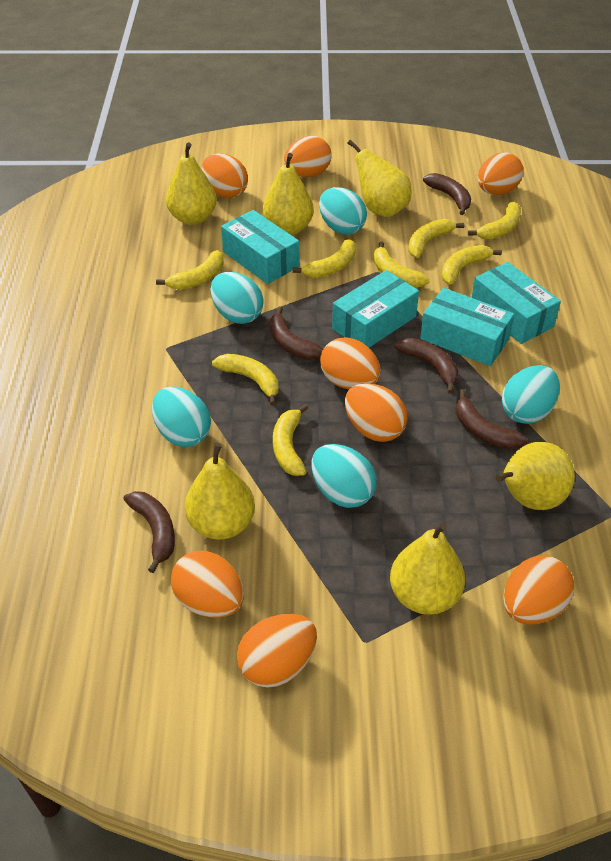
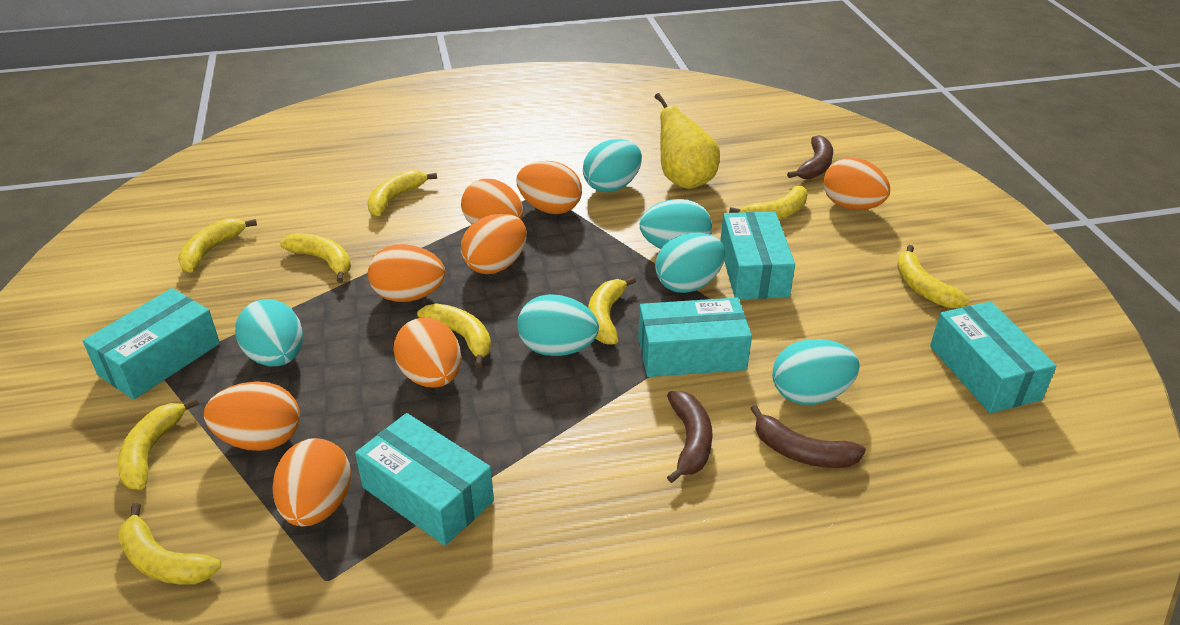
brown banana: 5 -> 3
turquoise box: 4 -> 5
turquoise egg: 5 -> 6
yellow banana: 8 -> 9
yellow pear: 6 -> 1

